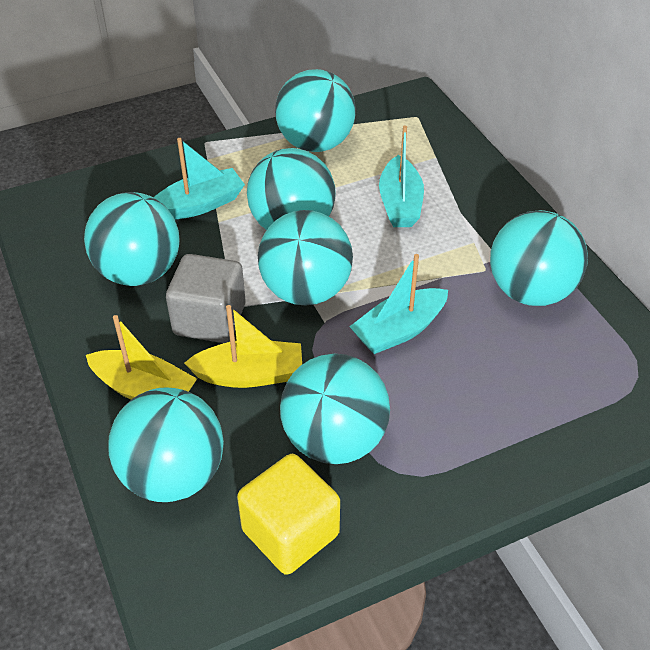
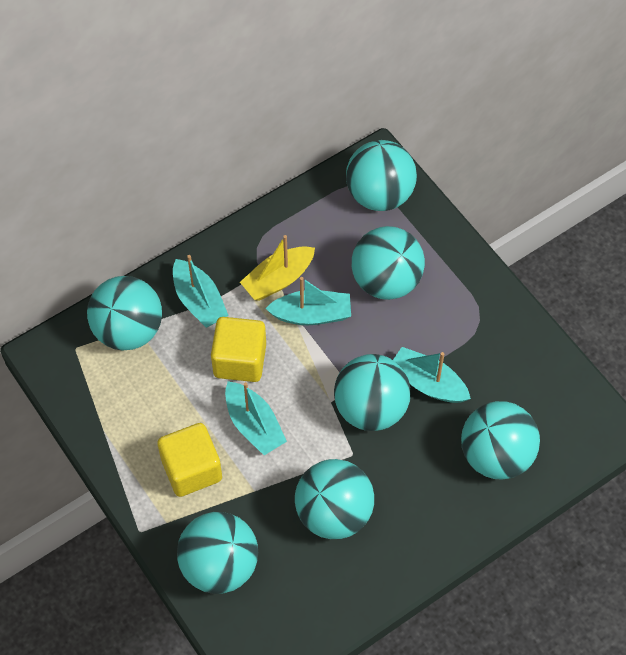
grey cube: 1 -> 0
turquoise boat: 3 -> 4
yellow boat: 2 -> 1
yellow cube: 1 -> 2

